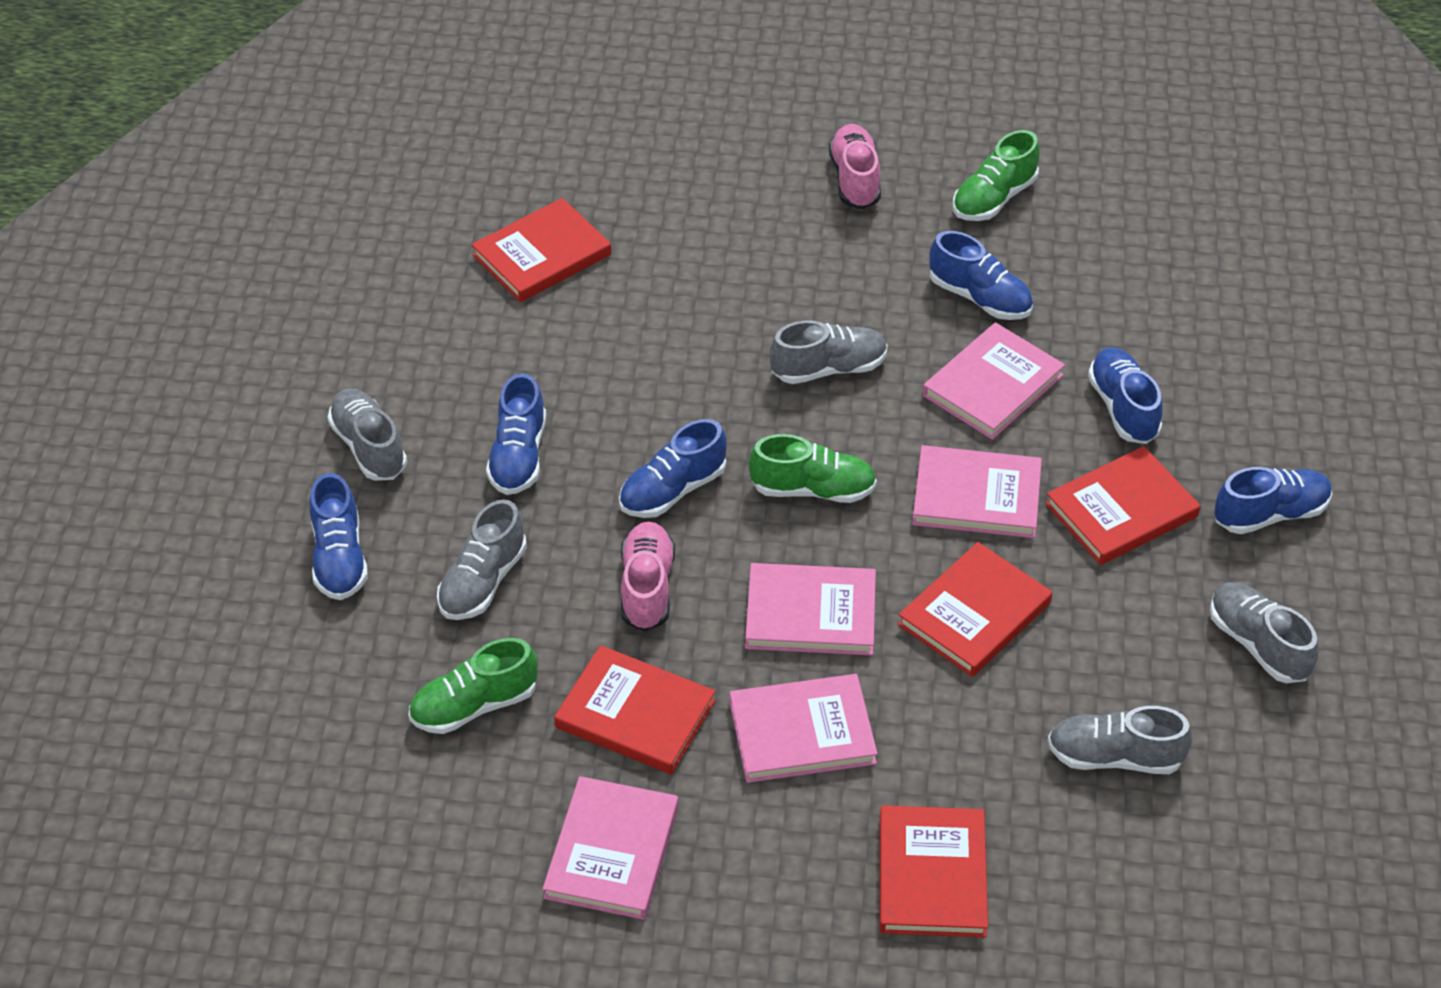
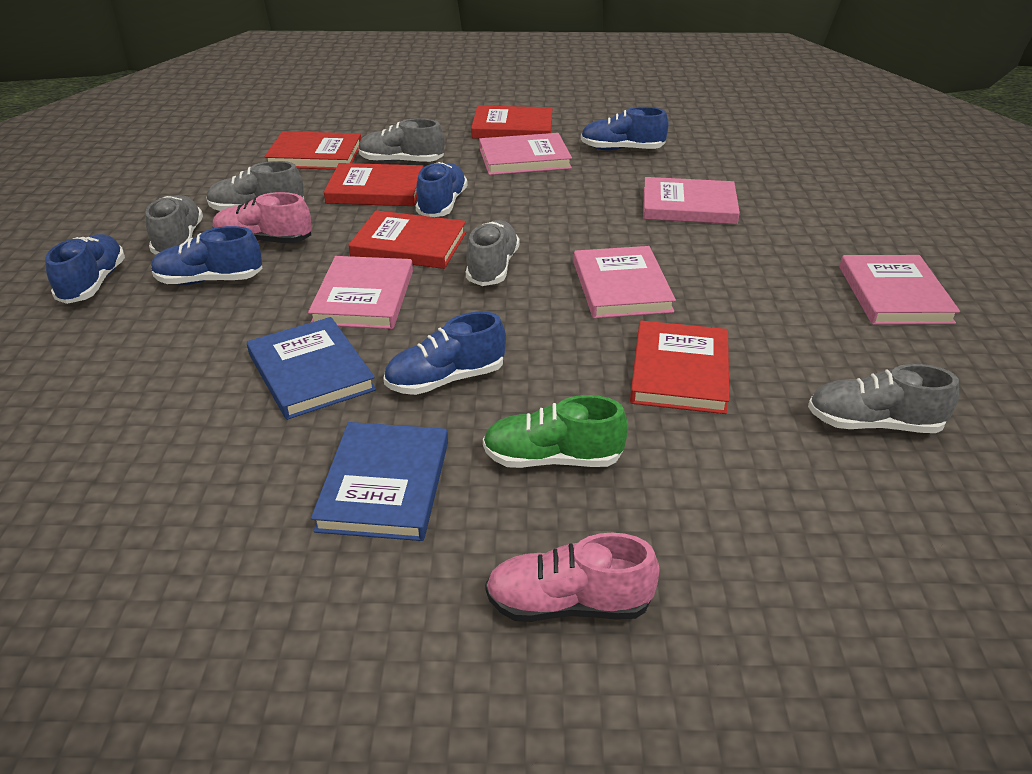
blue book: 0 -> 2
blue shoe: 6 -> 5
green shoe: 3 -> 1

